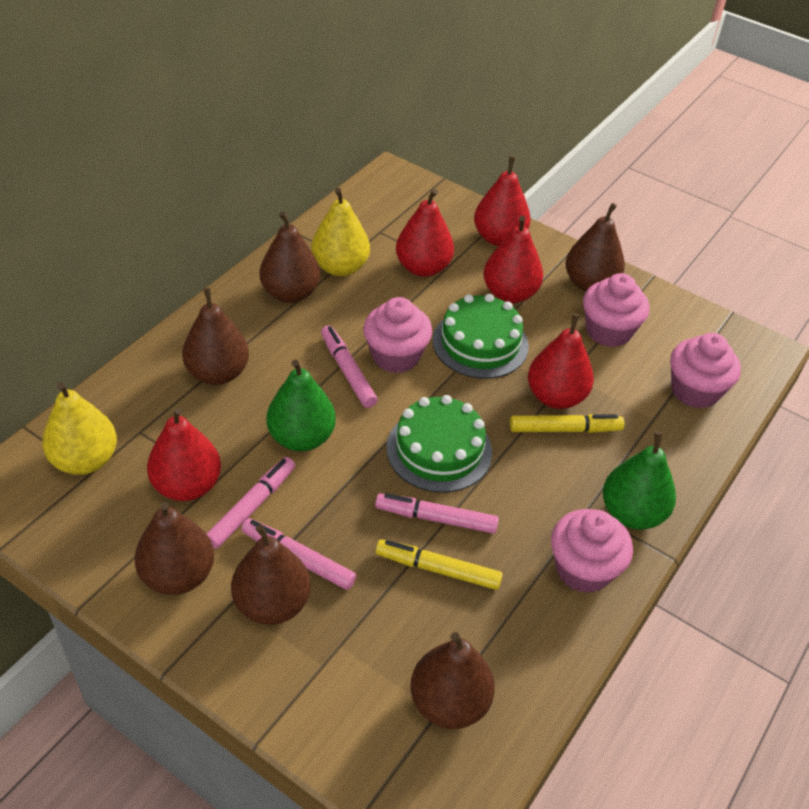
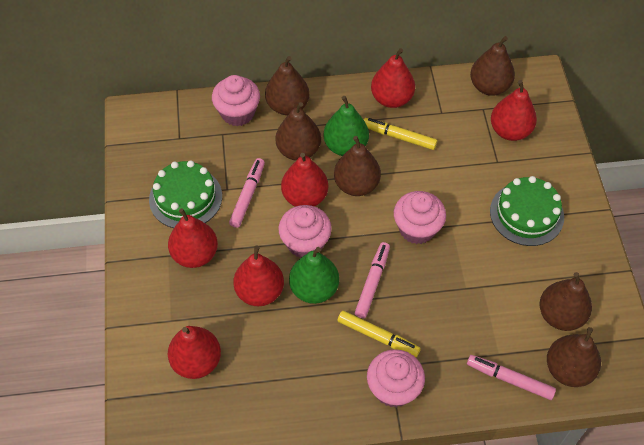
pink marker: 4 -> 3
red pear: 5 -> 6
yellow pear: 2 -> 0

